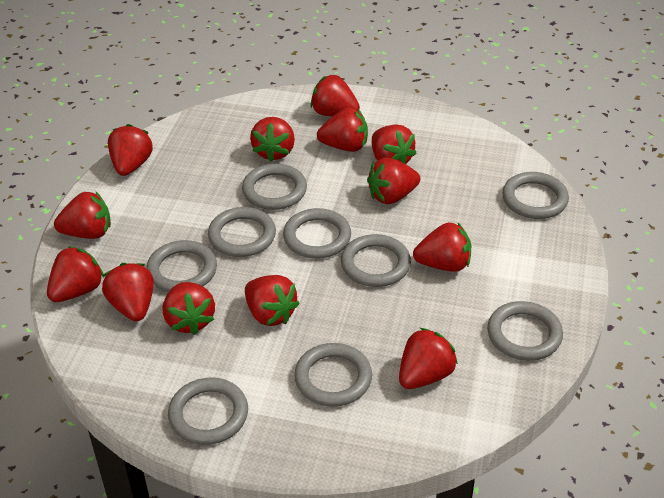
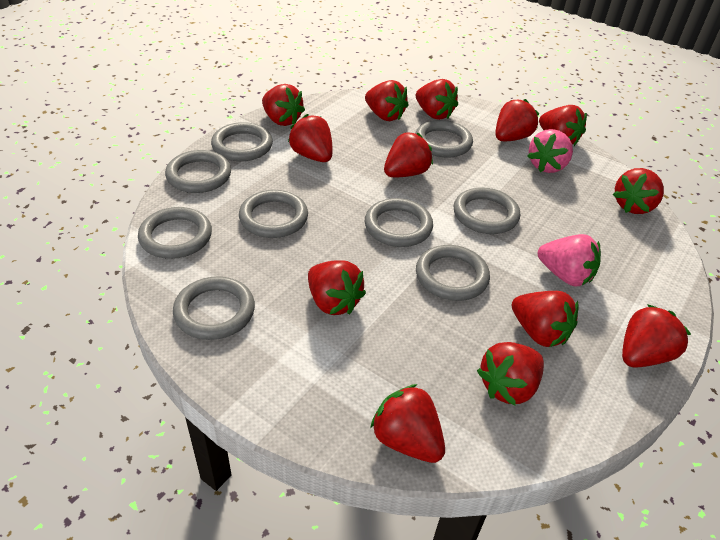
pink strawberry: 0 -> 2

